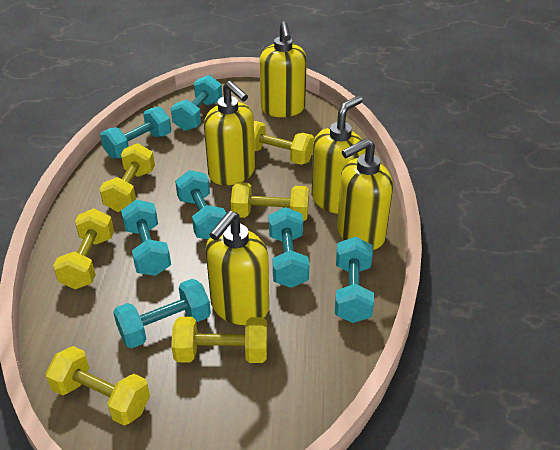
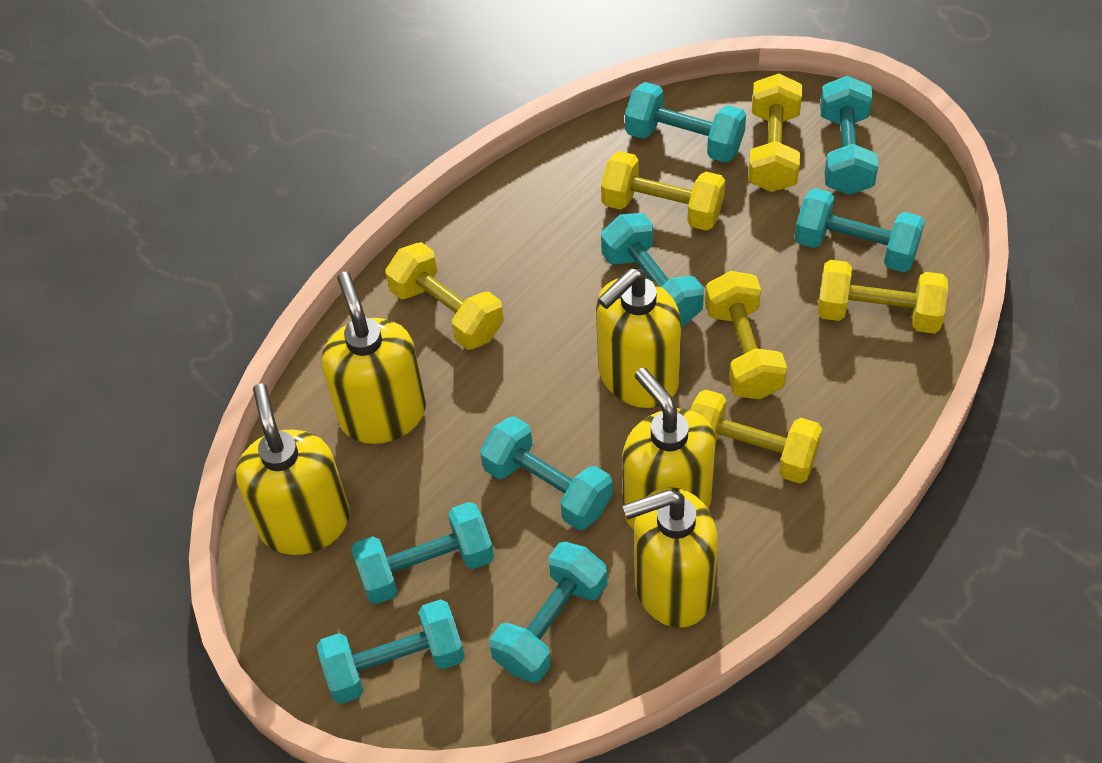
turquoise dumbbell: 7 -> 8

